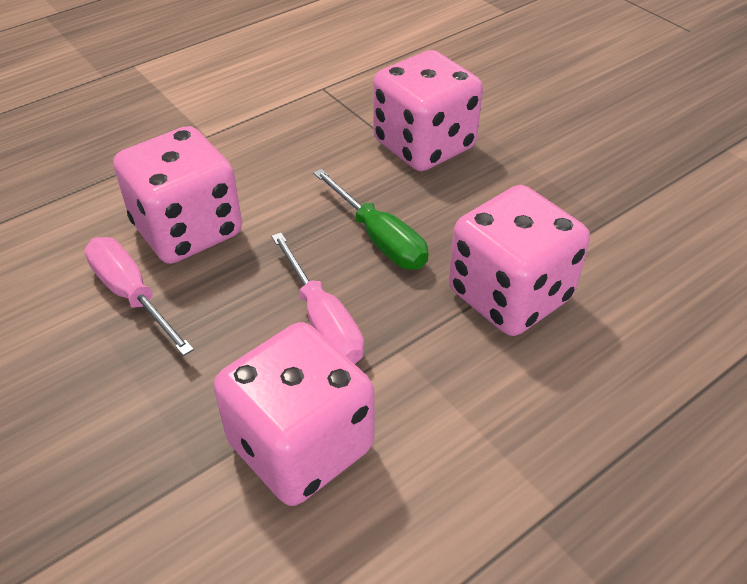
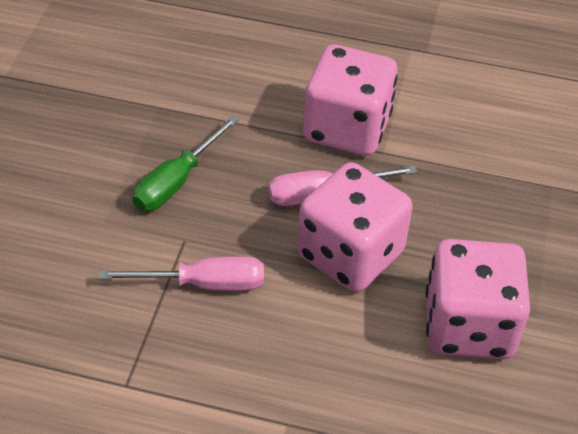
pink dice: 4 -> 3

